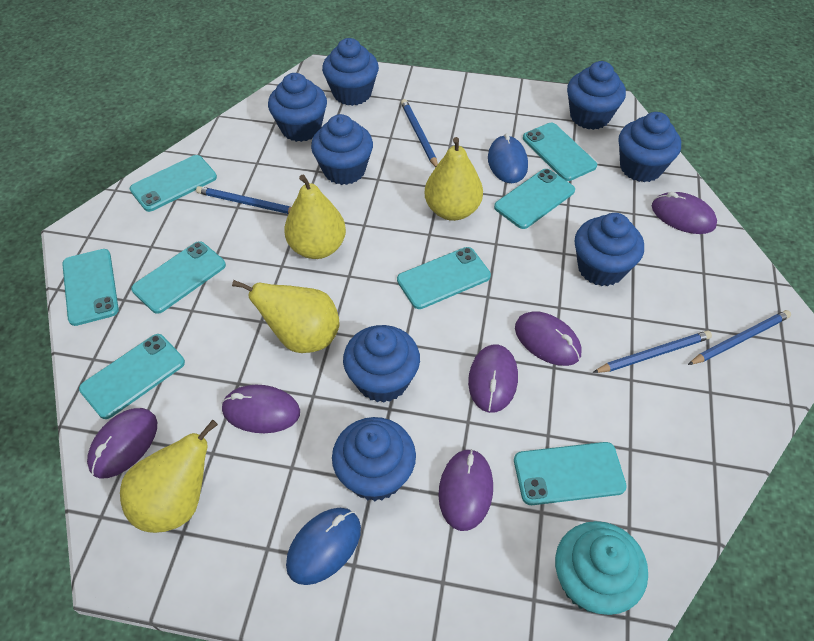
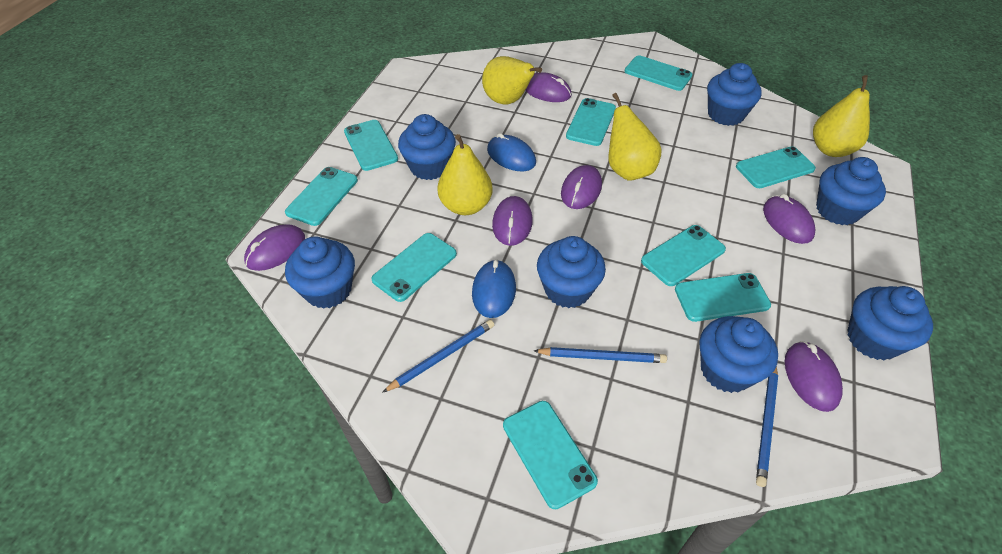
blue cupcake: 8 -> 7
blue pencil: 4 -> 3
turquoise cupcake: 1 -> 0
turquoise phone: 8 -> 9

